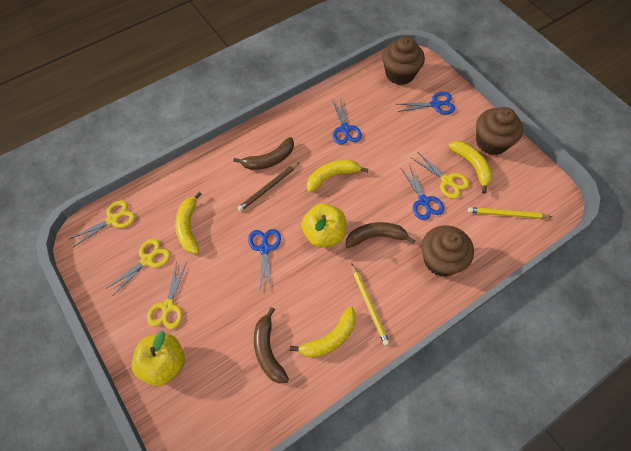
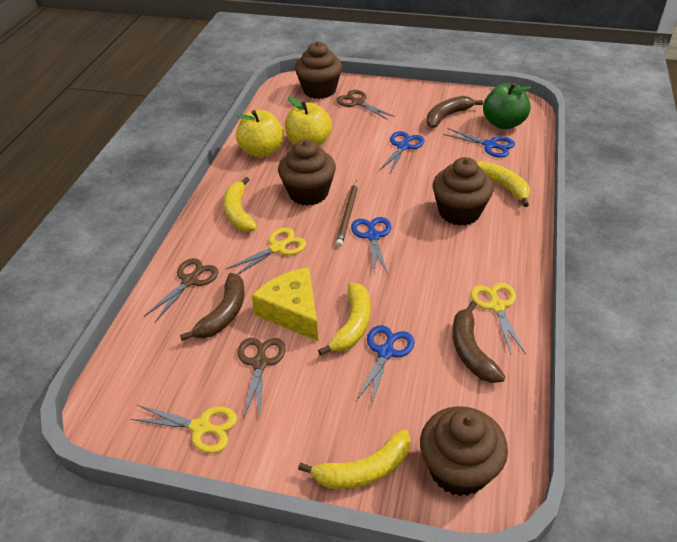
brown cupcake: 3 -> 4
brown scissors: 0 -> 3
green apple: 0 -> 1
yellow cheese: 0 -> 1
yellow pencil: 2 -> 0
yellow scissors: 4 -> 3

